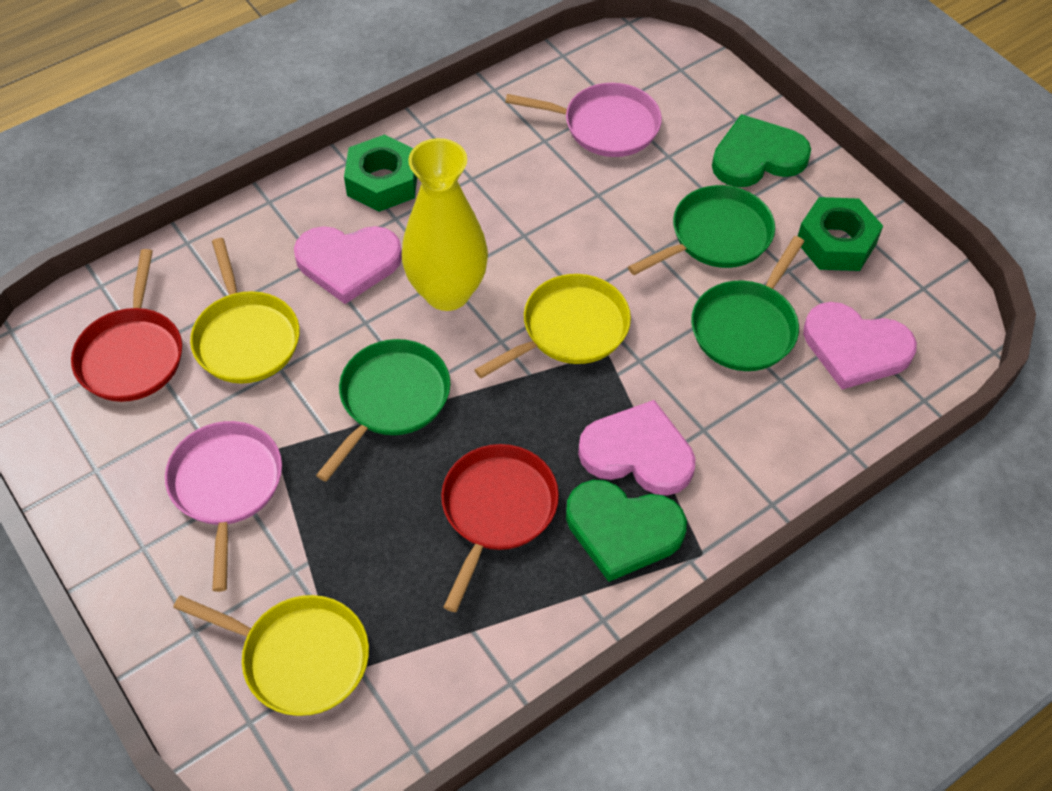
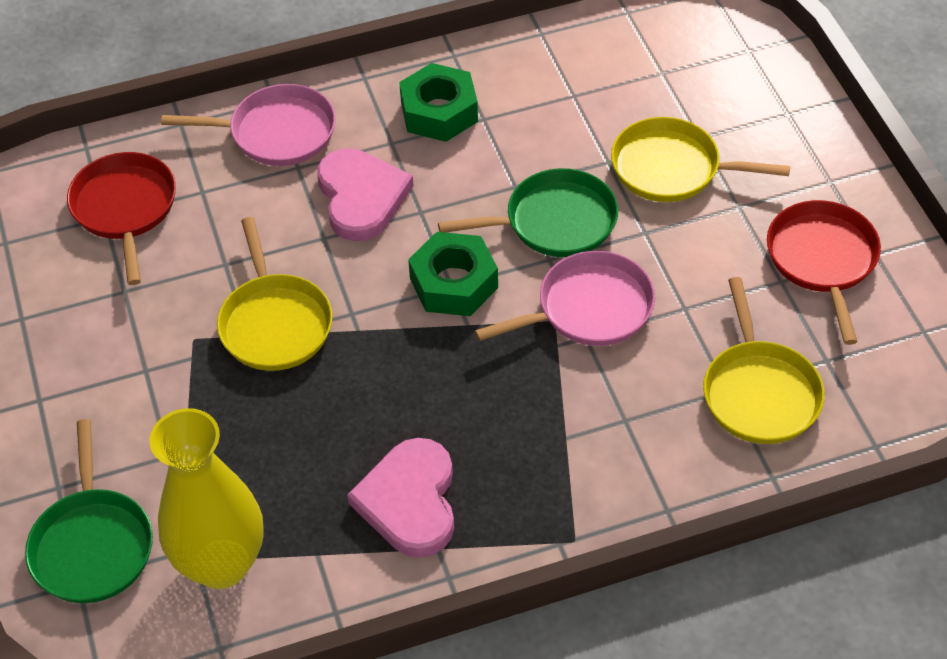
green heart: 2 -> 0
green pan: 3 -> 2
pink heart: 3 -> 2

